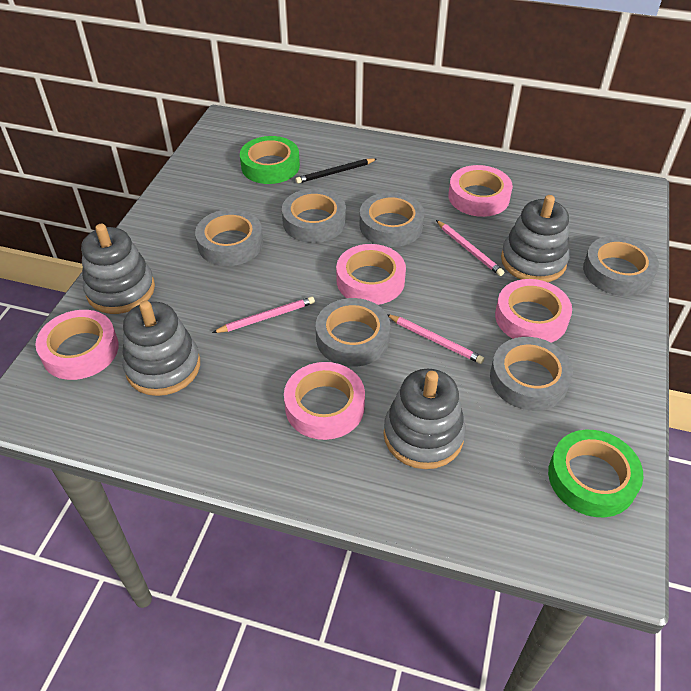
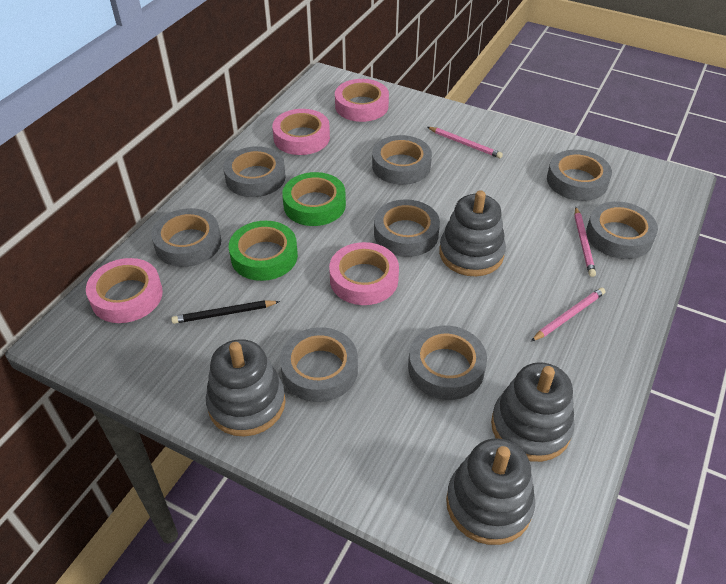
grey tape: 6 -> 8
pink tape: 5 -> 4

